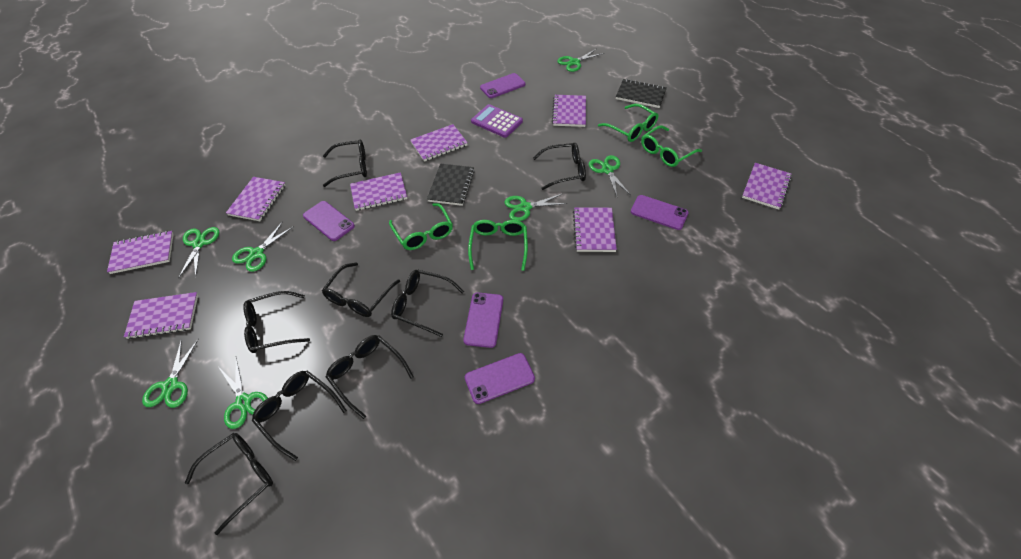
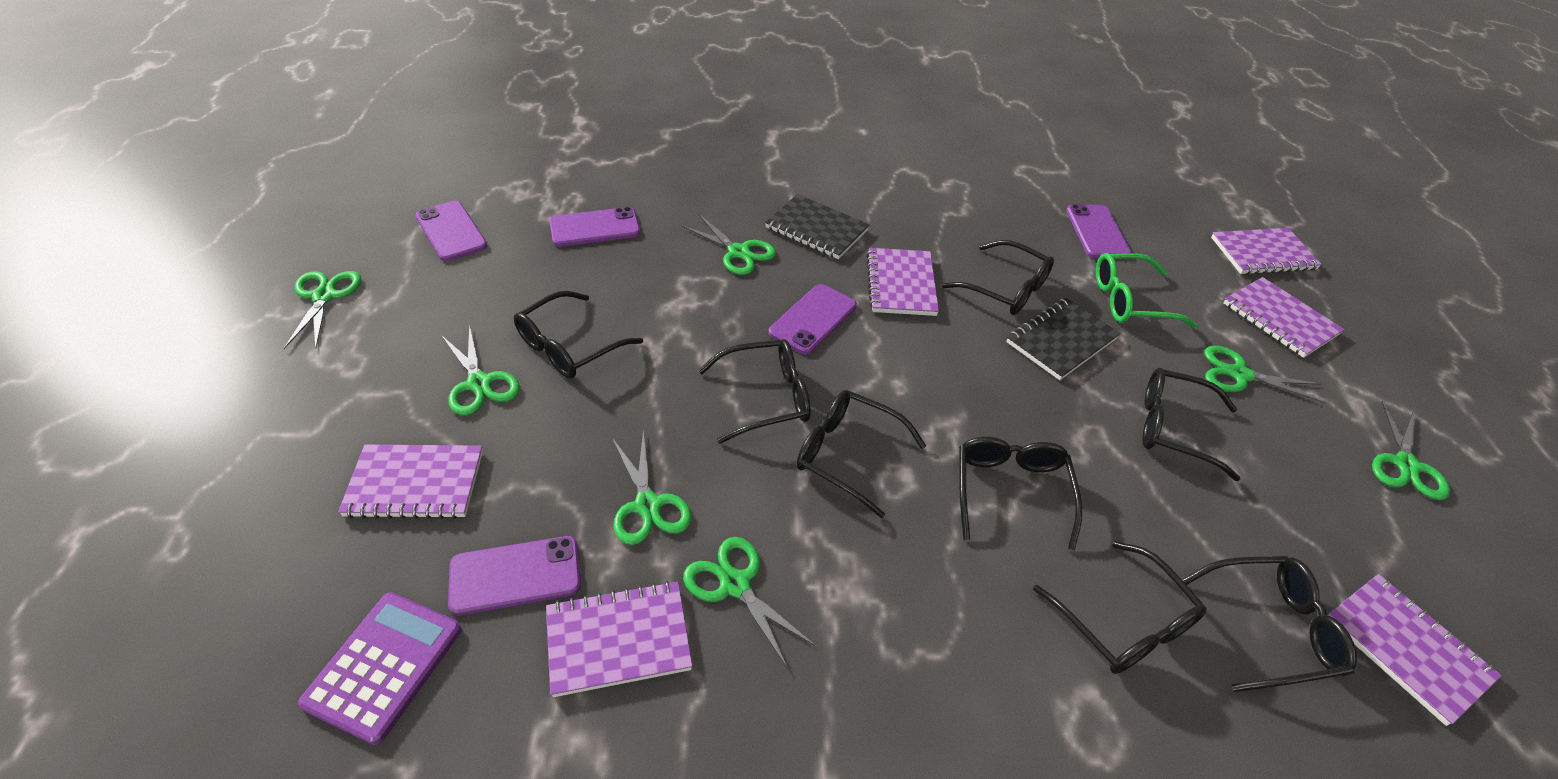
green glasses: 4 -> 1
purple notebook: 8 -> 6

